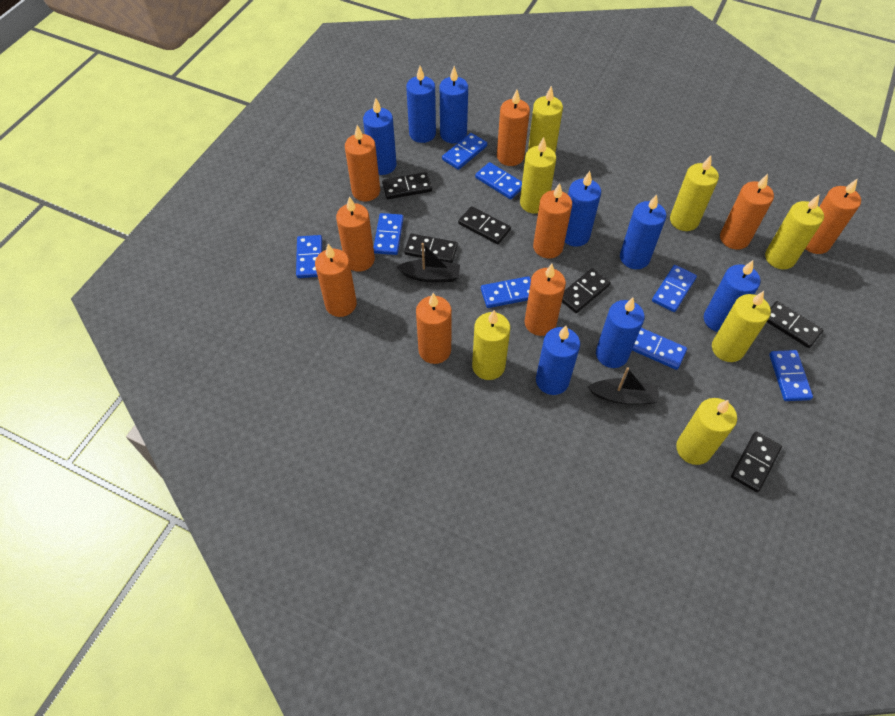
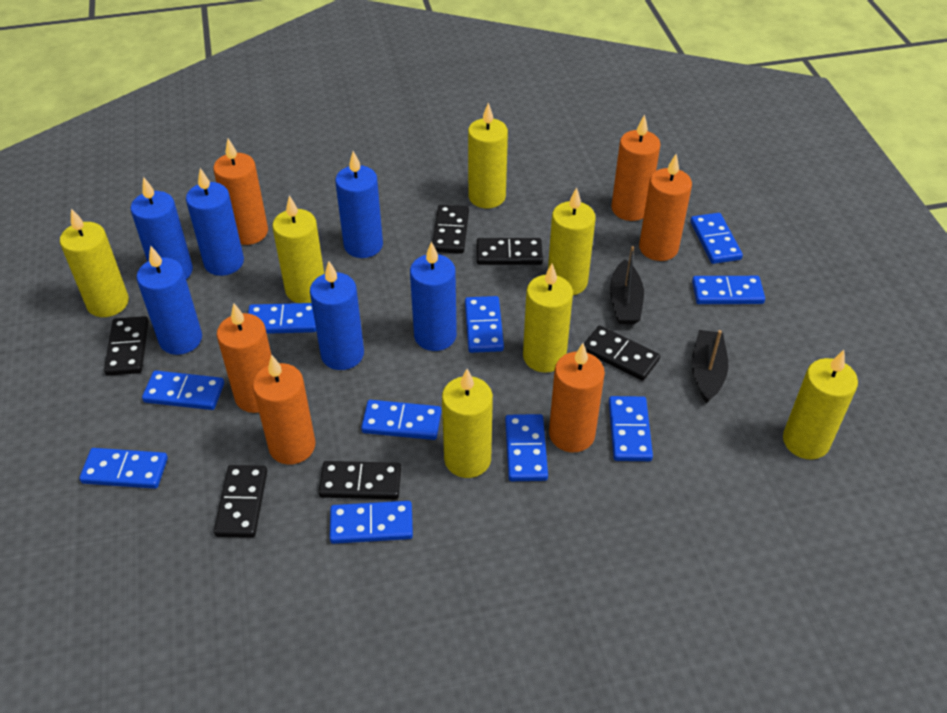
blue candle: 8 -> 6
blue domino: 8 -> 10
orange candle: 9 -> 6

